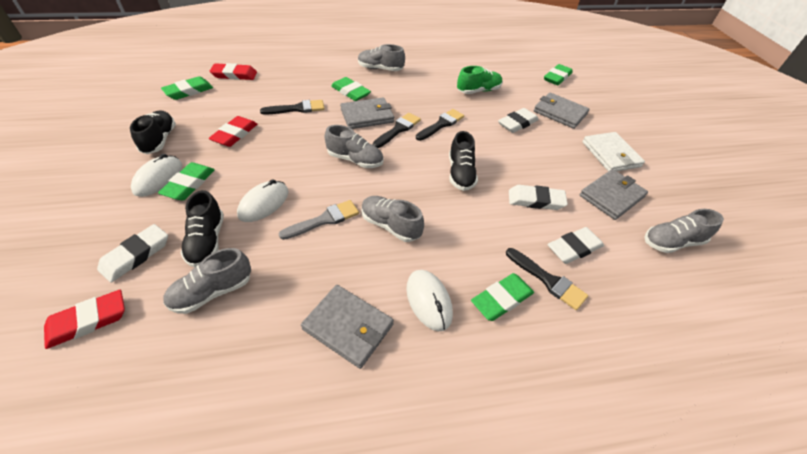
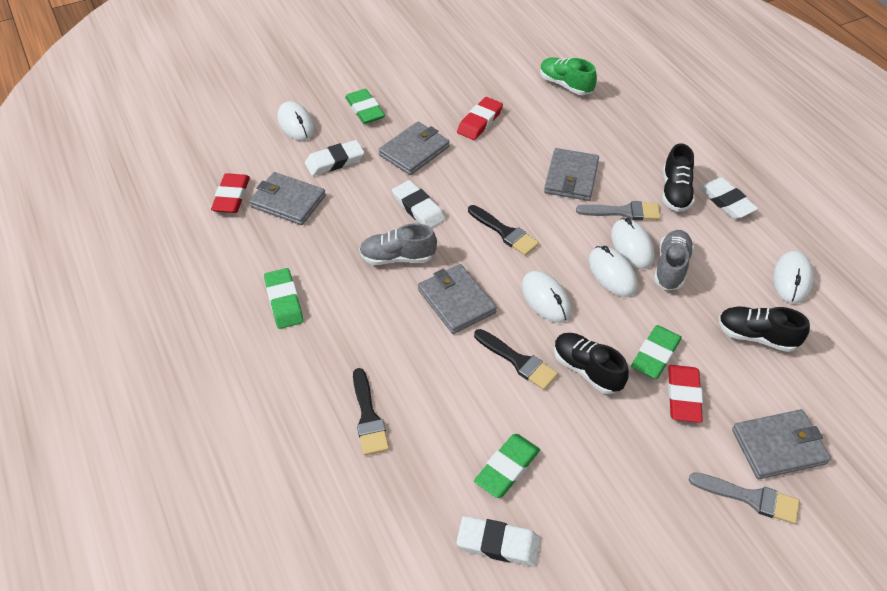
black brush: 4 -> 3
green eraser: 5 -> 4
grey brush: 1 -> 2
grey shoe: 5 -> 2
grey wallet: 4 -> 5
white mouse: 3 -> 5
white wallet: 1 -> 0

